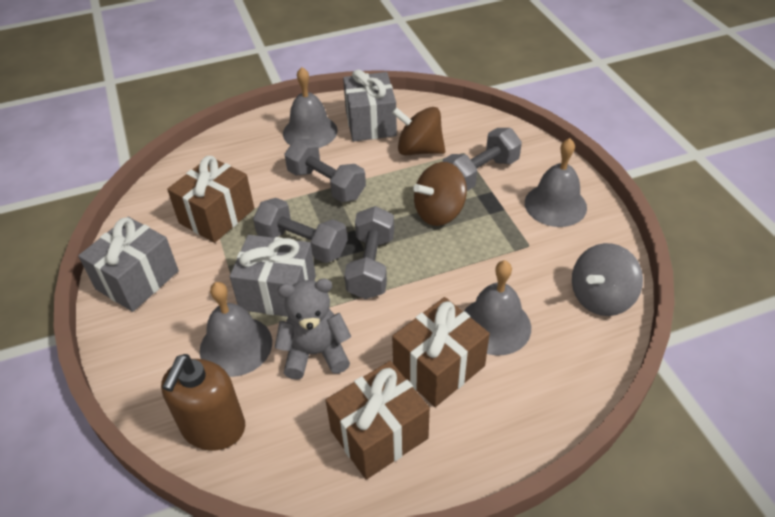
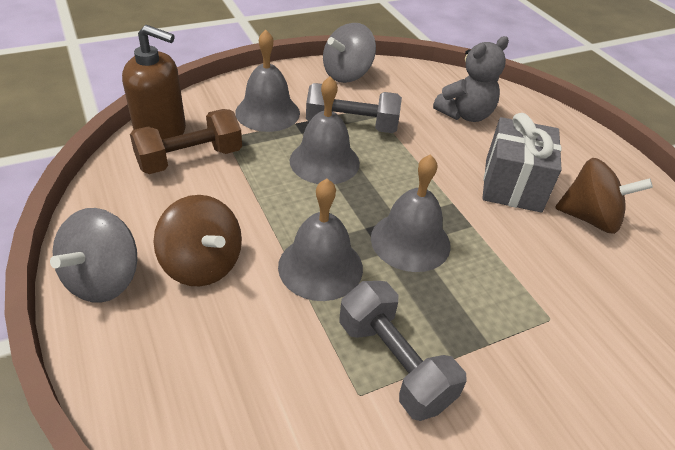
brown dumbbell: 0 -> 1
brown gift: 3 -> 0
grey dumbbell: 4 -> 2
grey gift: 3 -> 1
grey spinning top: 1 -> 2

